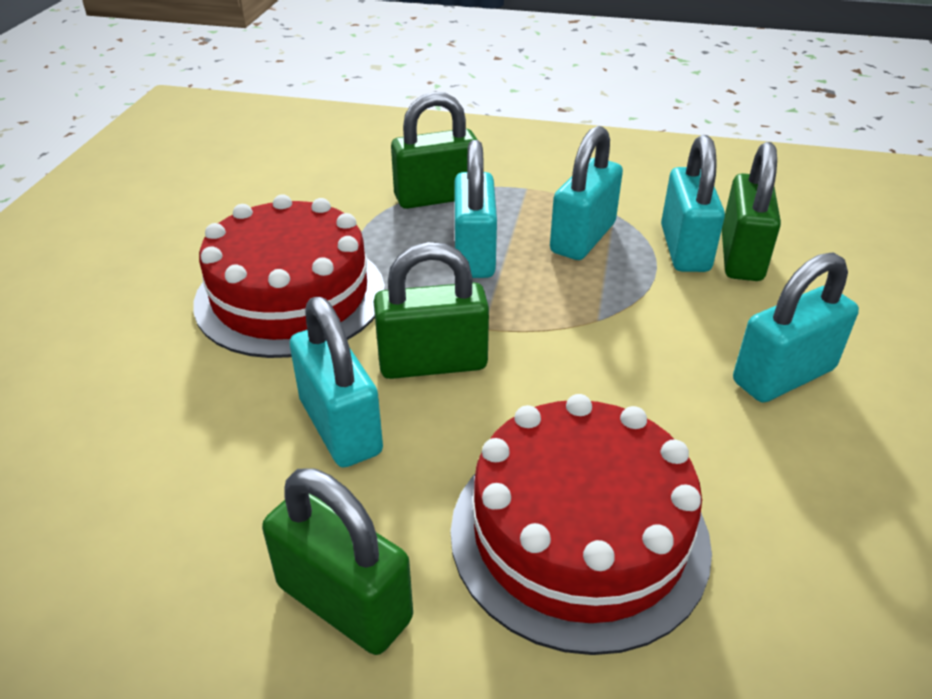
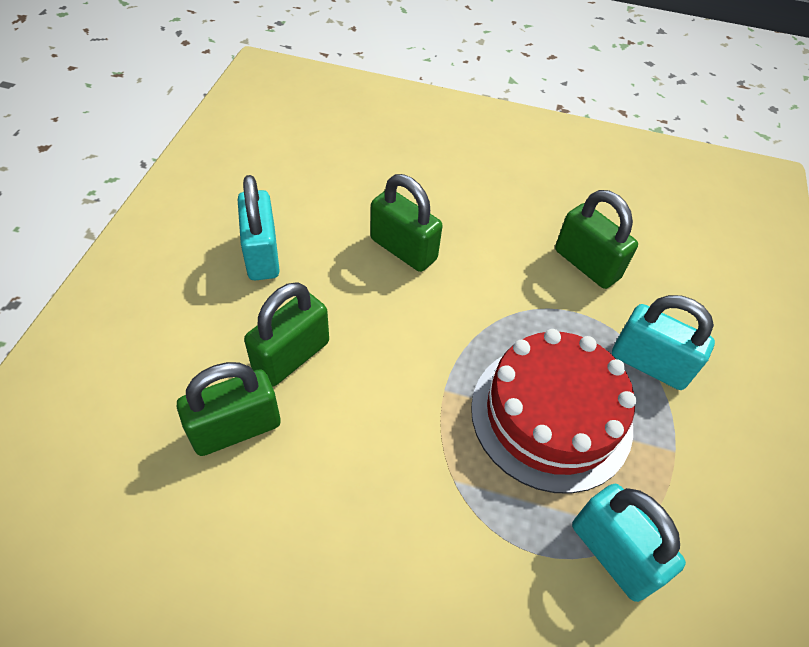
red cake: 2 -> 1
turquoise padlock: 5 -> 3

